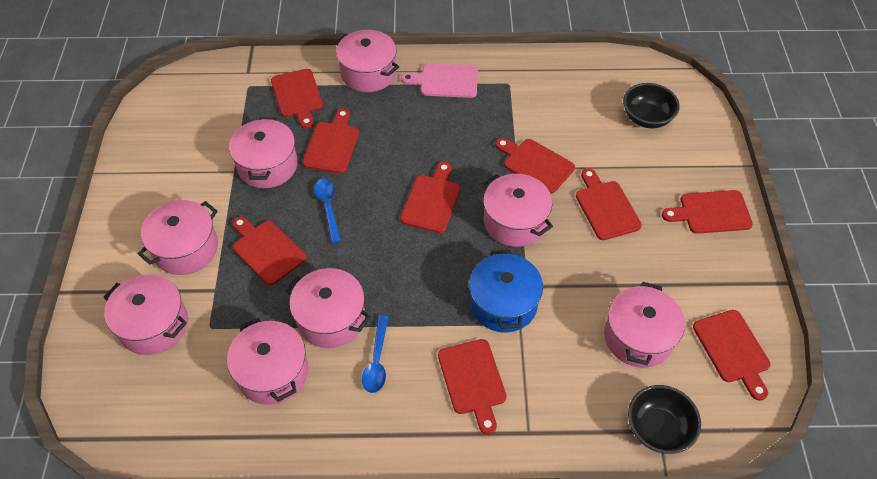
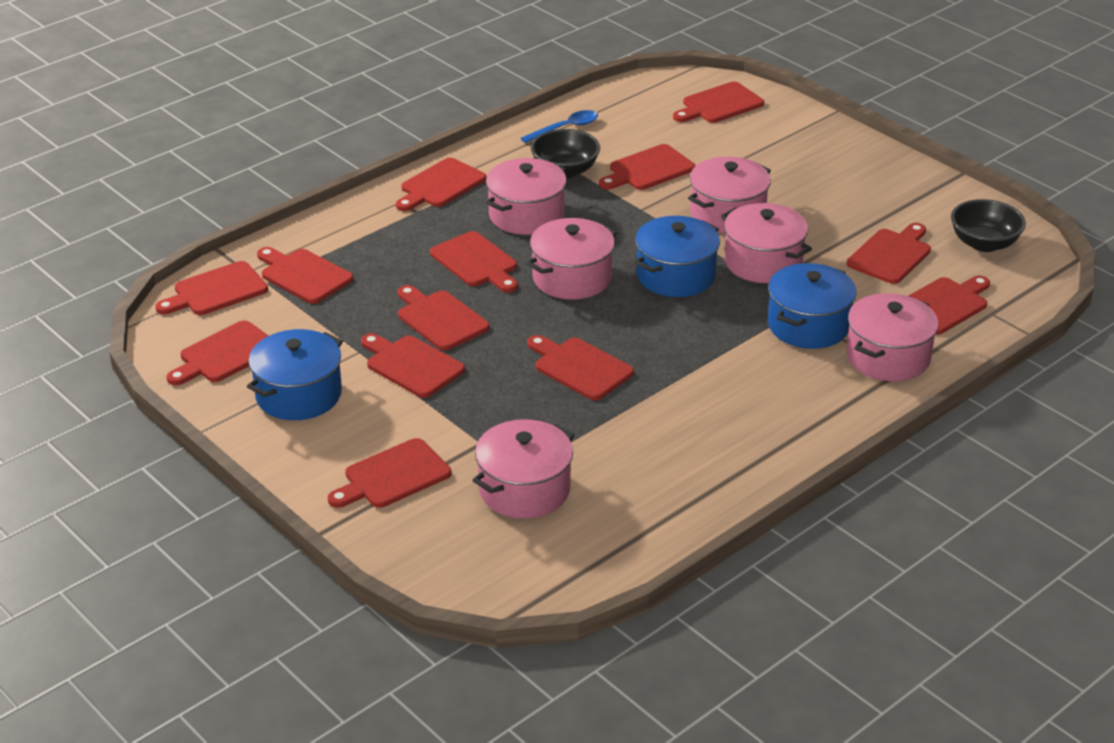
blue pot: 1 -> 3
blue spoon: 2 -> 1
pink cutting board: 1 -> 0
pink pot: 8 -> 6
red cutting board: 9 -> 13

